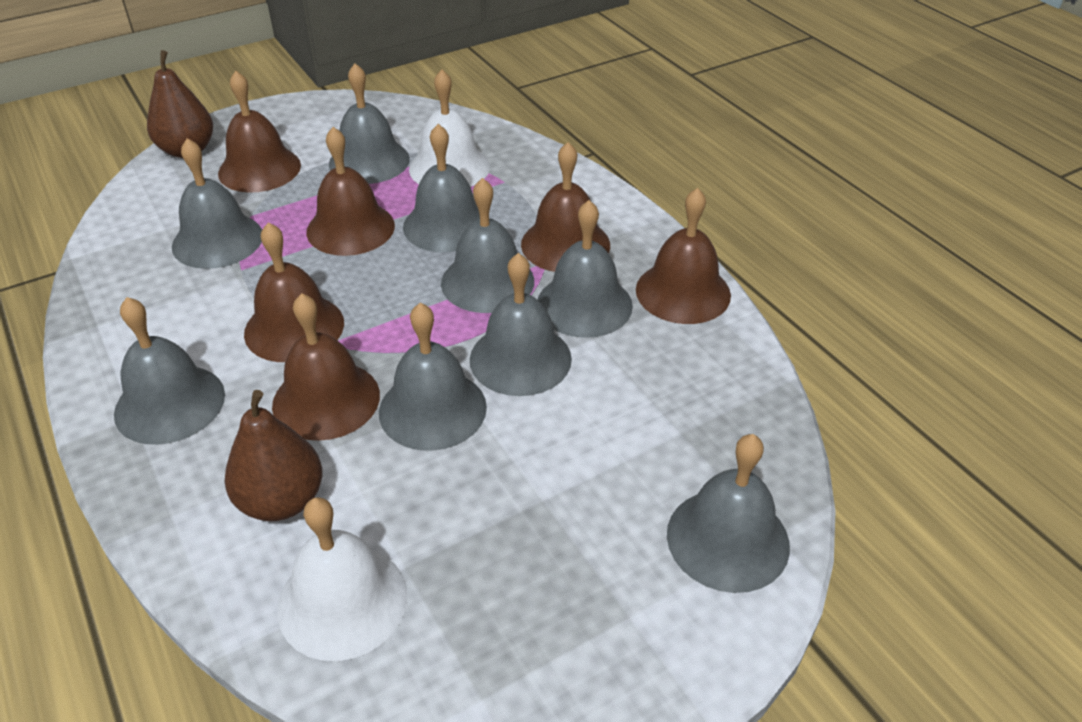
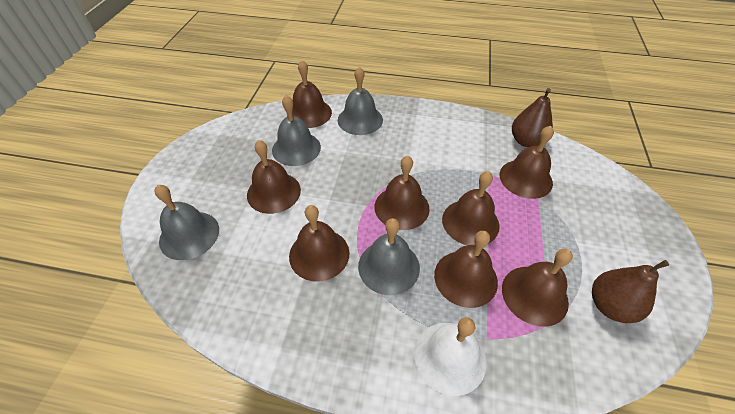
brown bell: 6 -> 8
grey bell: 9 -> 4
white bell: 2 -> 1

